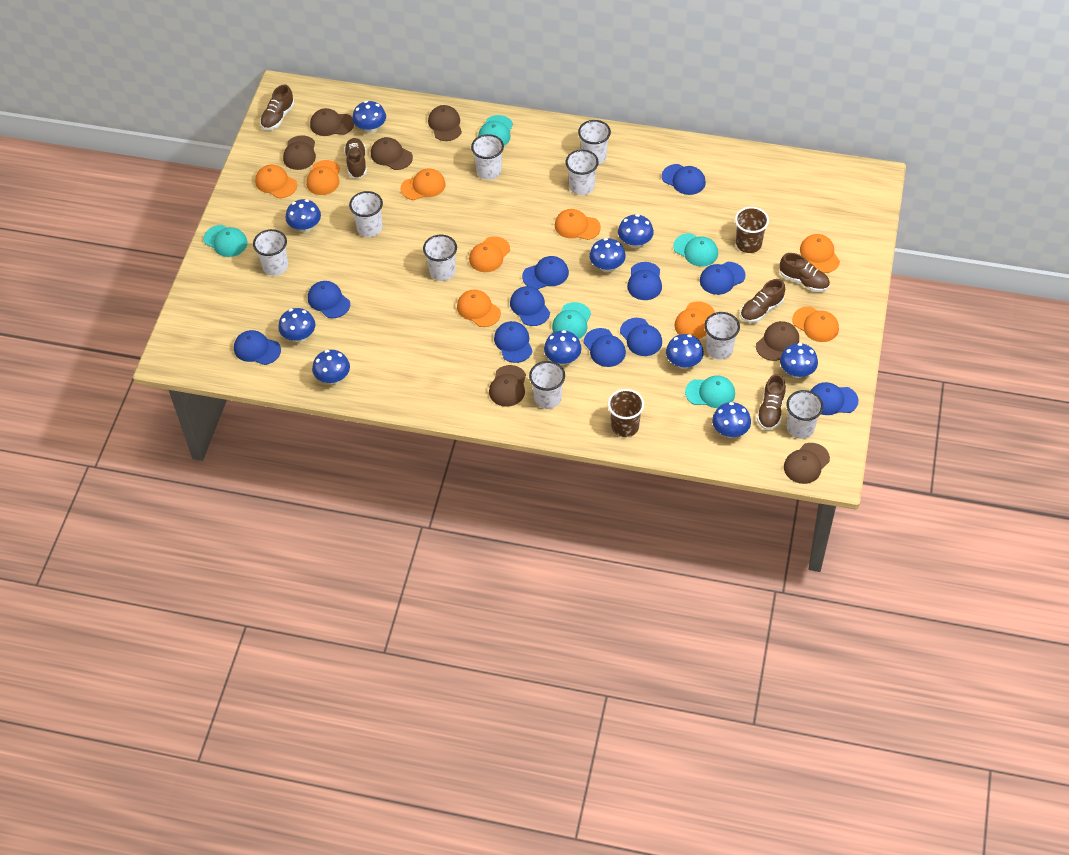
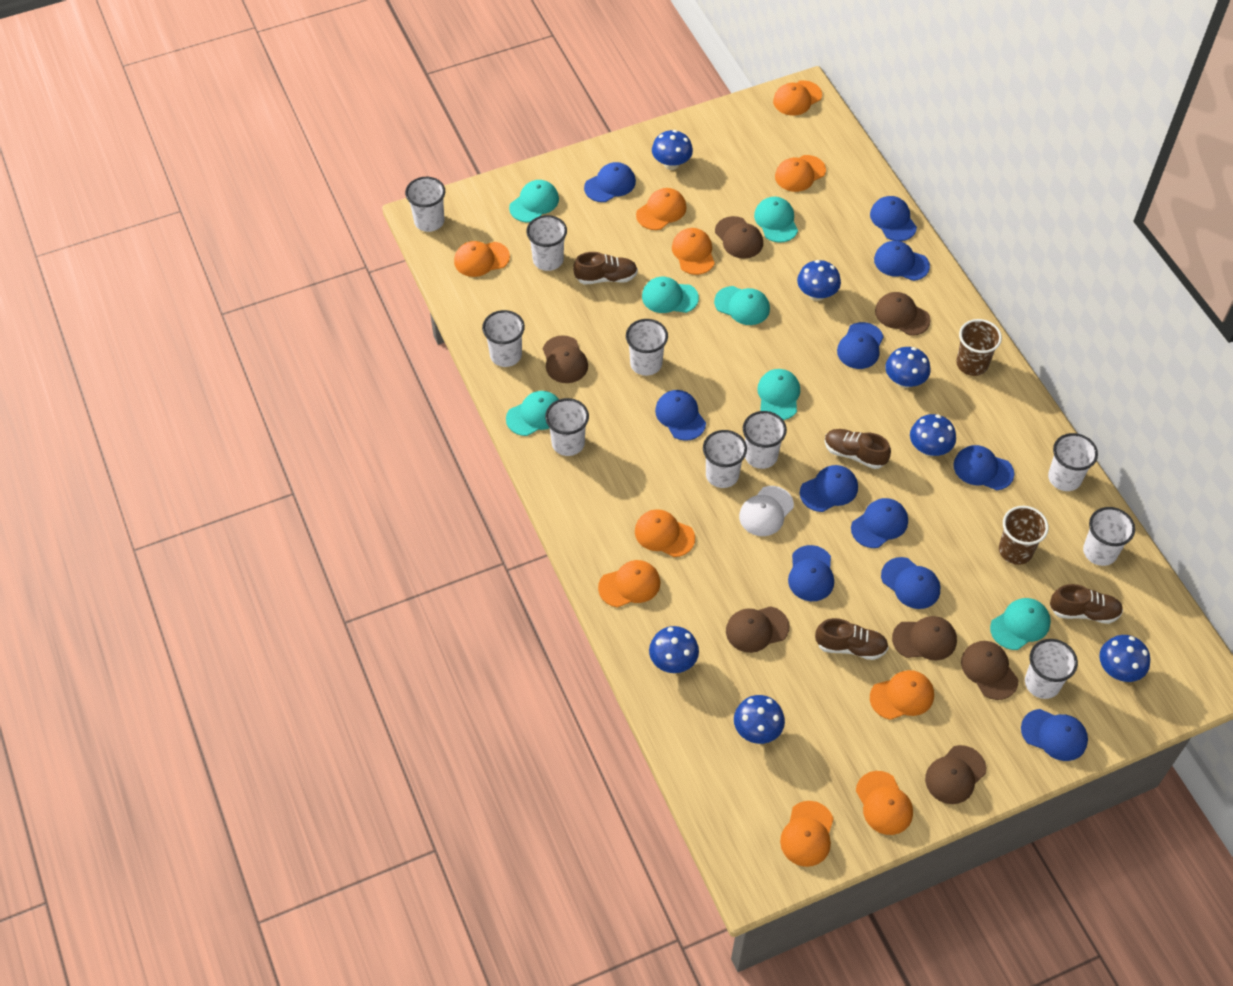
blue mushroom: 10 -> 7
brown shoe: 5 -> 4
orange cap: 9 -> 10
turquoise cap: 5 -> 7
white cap: 0 -> 1
white cup: 9 -> 10

